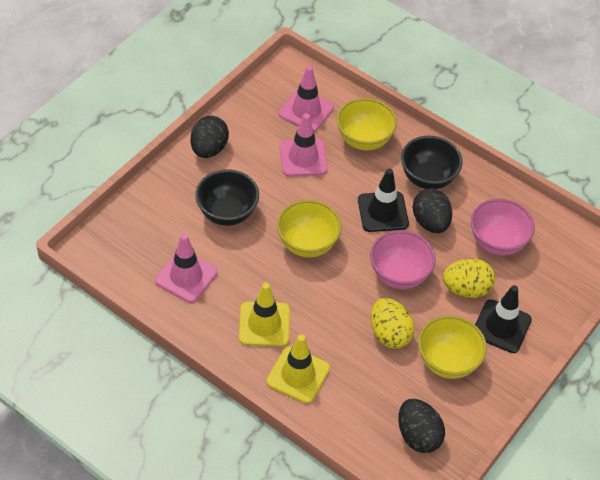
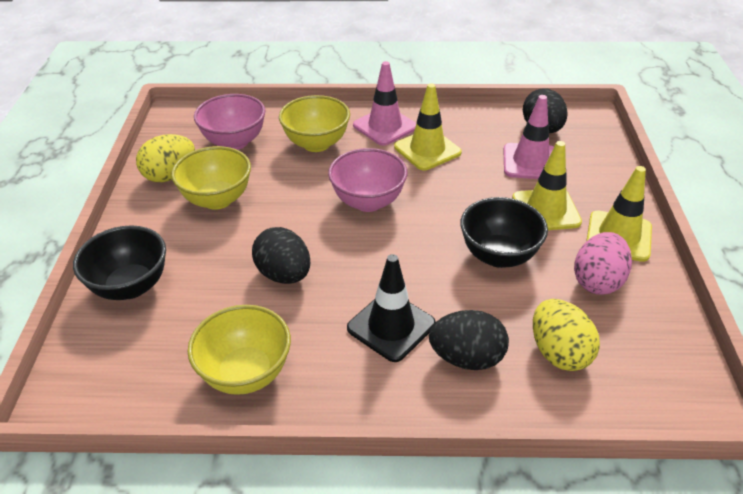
black traffic cone: 2 -> 1
pink egg: 0 -> 1
pink traffic cone: 3 -> 2
yellow traffic cone: 2 -> 3

